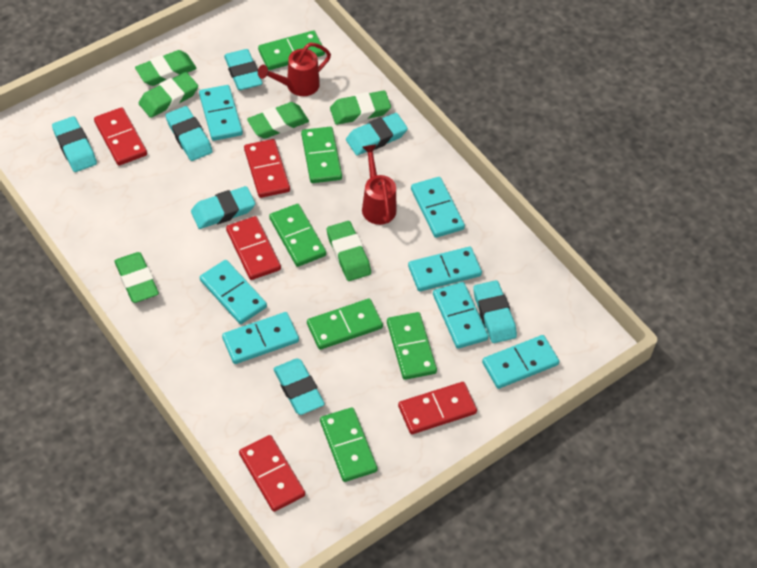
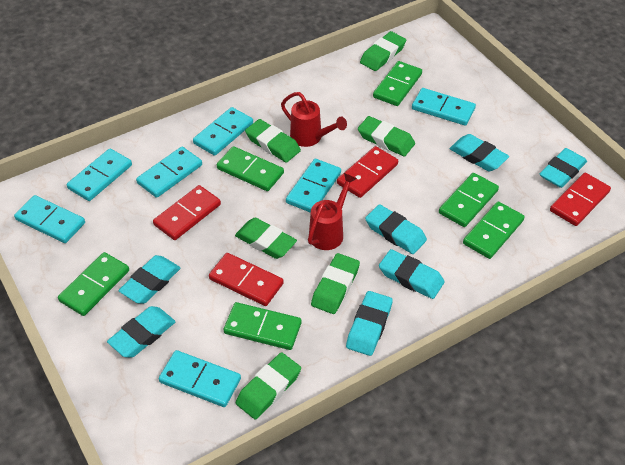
red domino: 5 -> 4

